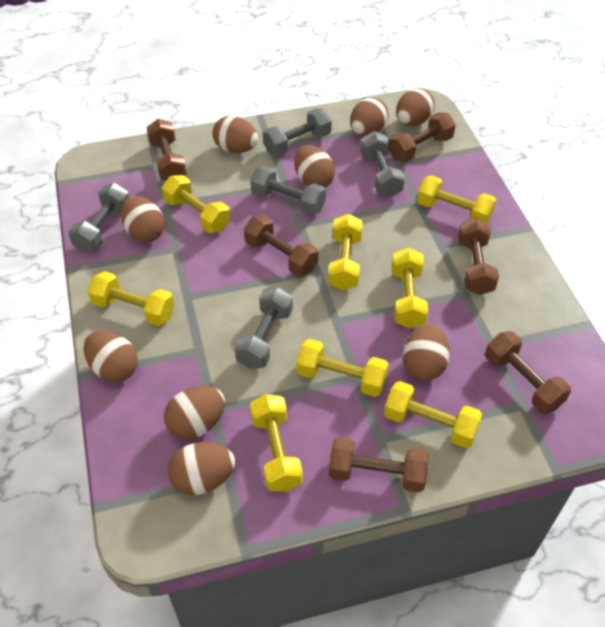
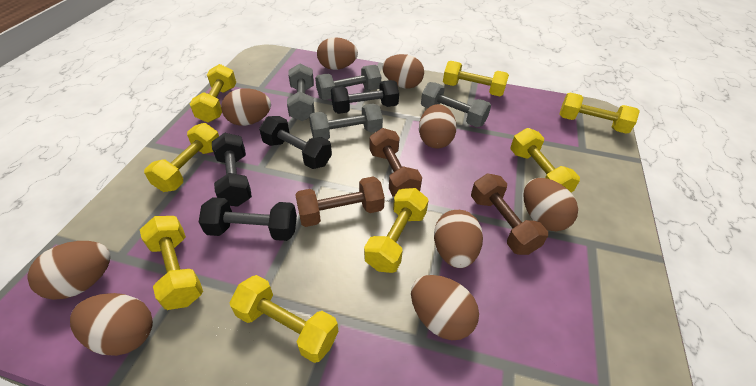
black dumbbell: 0 -> 4
brown dumbbell: 6 -> 3
grey dumbbell: 5 -> 4

